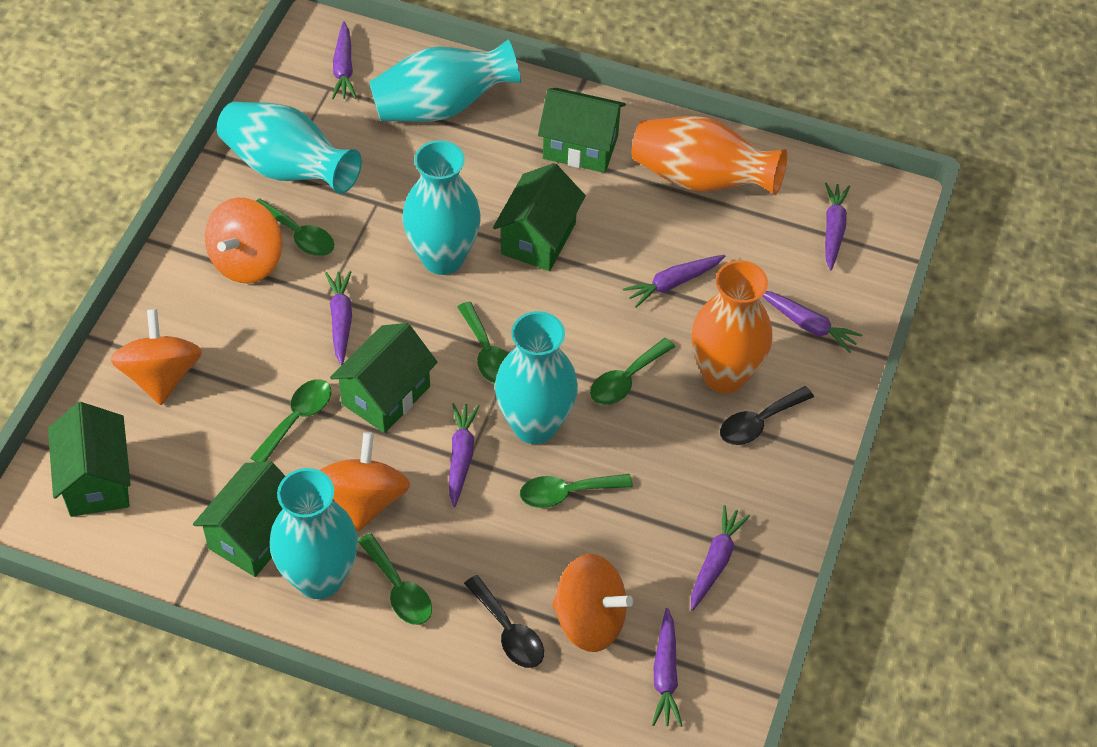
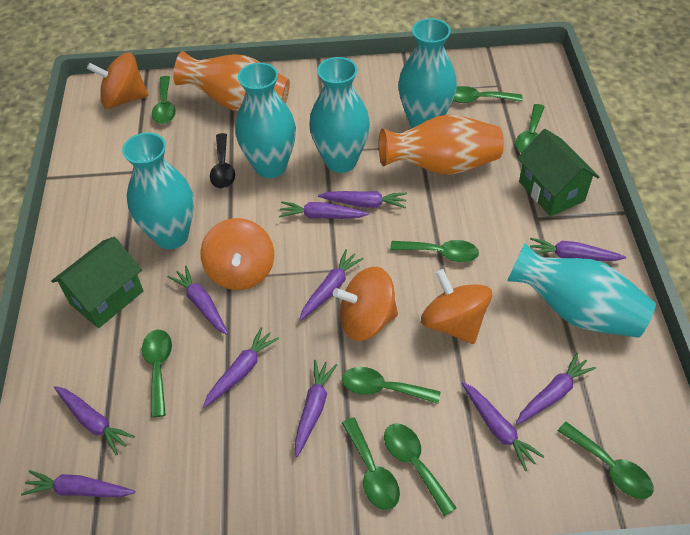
black spoon: 2 -> 1
green house: 5 -> 2
green spoon: 6 -> 9
purple carrot: 8 -> 11

